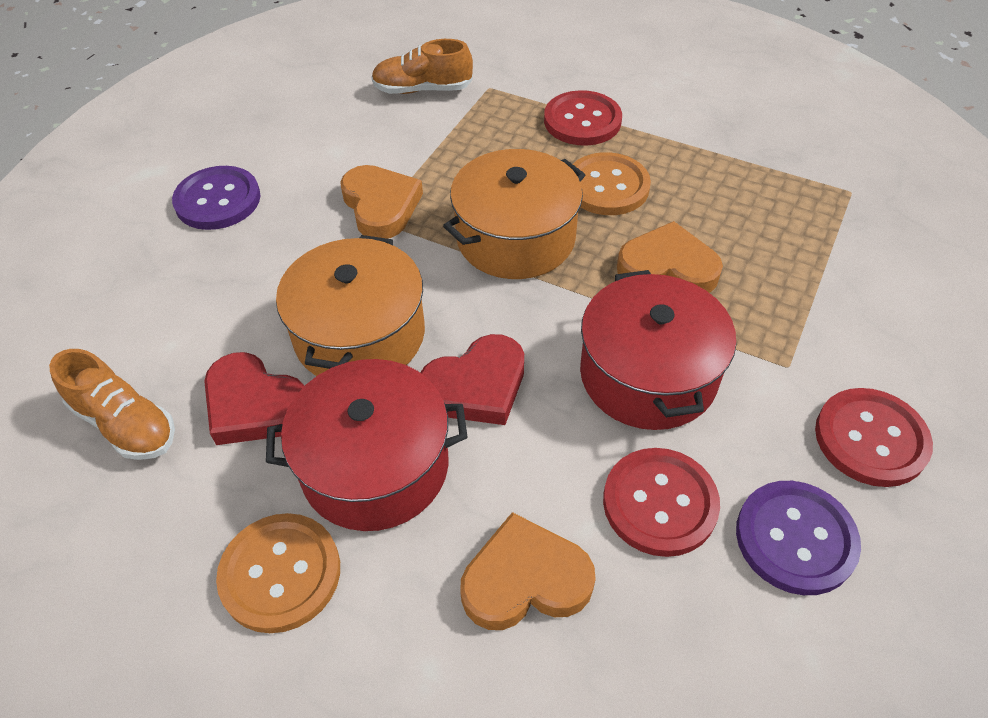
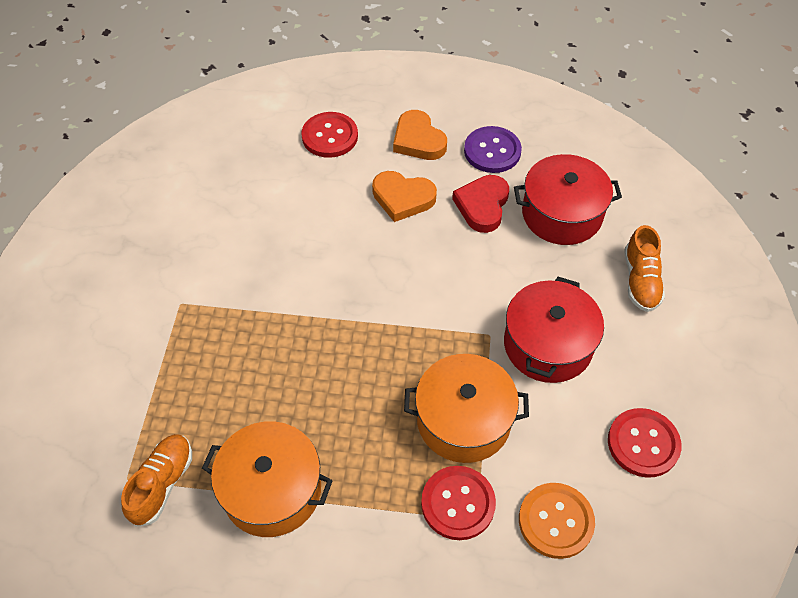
orange button: 2 -> 1
orange heart: 3 -> 2
purple button: 2 -> 1
red heart: 2 -> 1

